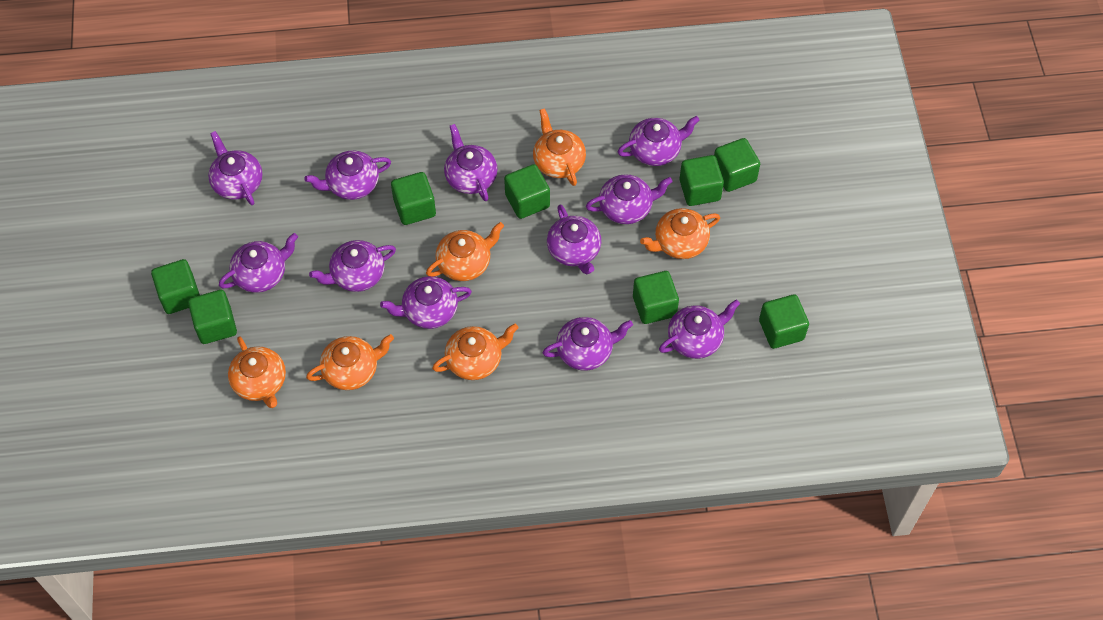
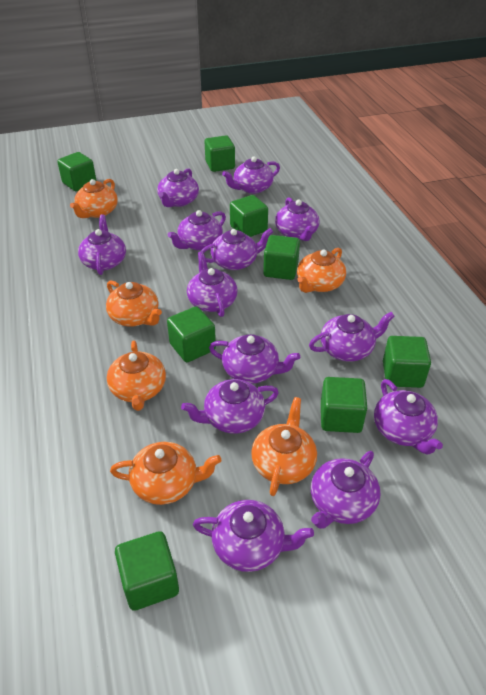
purple teapot: 11 -> 13

